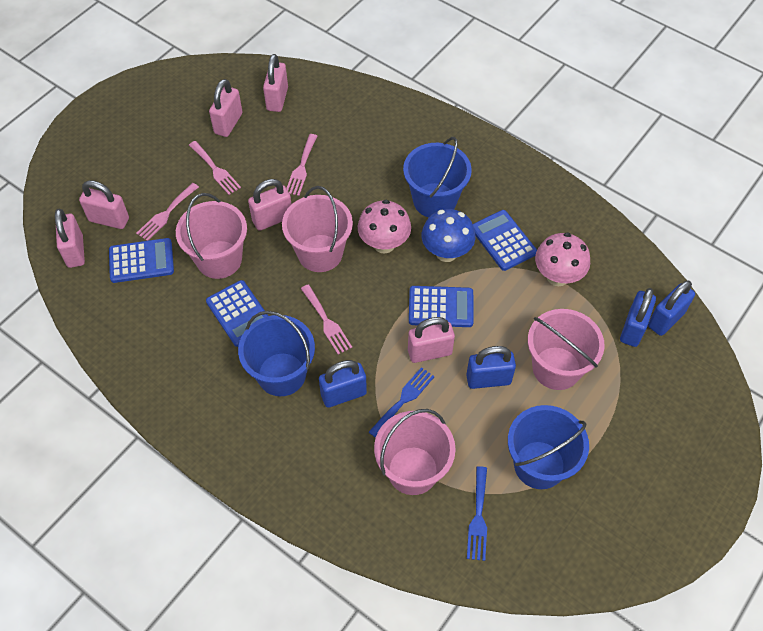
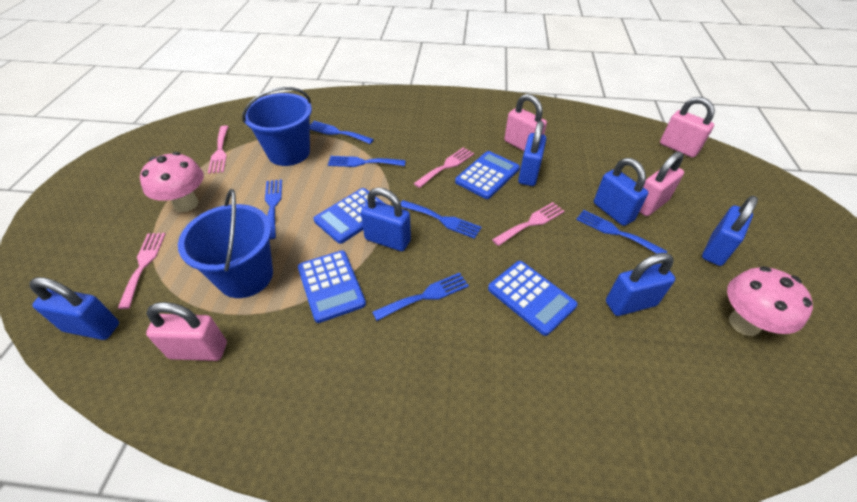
blue bucket: 3 -> 2
blue fork: 2 -> 6
blue mushroom: 1 -> 0
blue padlock: 4 -> 6
pink bucket: 4 -> 0
pink padlock: 6 -> 4

